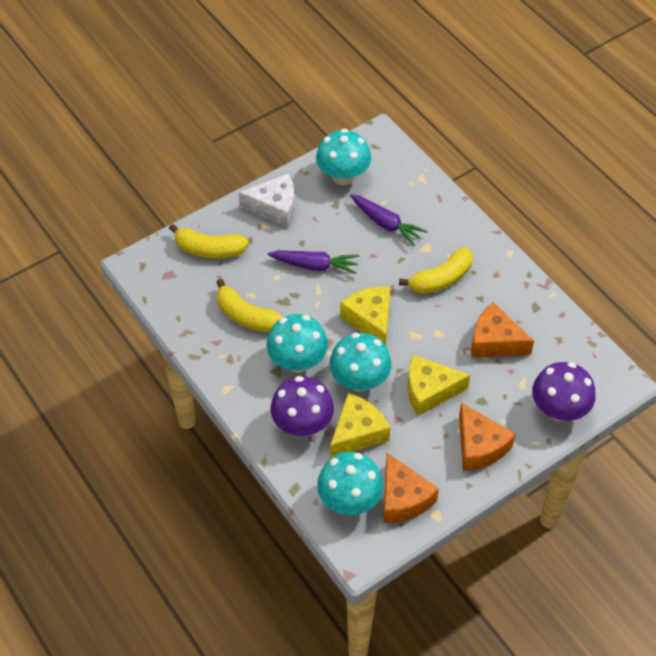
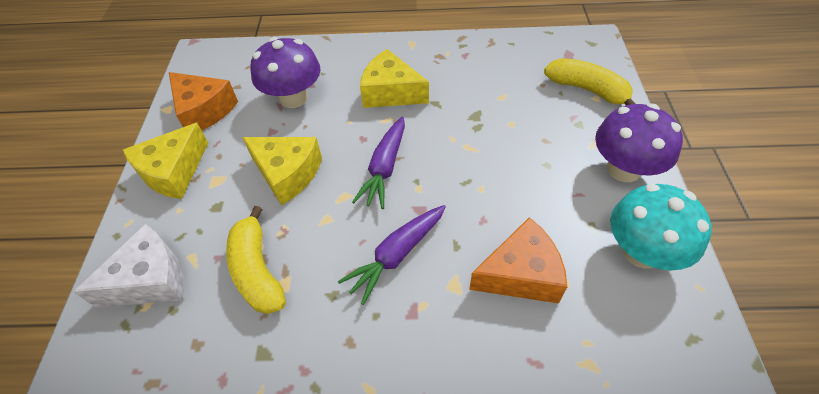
orange cheese: 3 -> 2
turquoise mushroom: 4 -> 1
yellow banana: 3 -> 2

